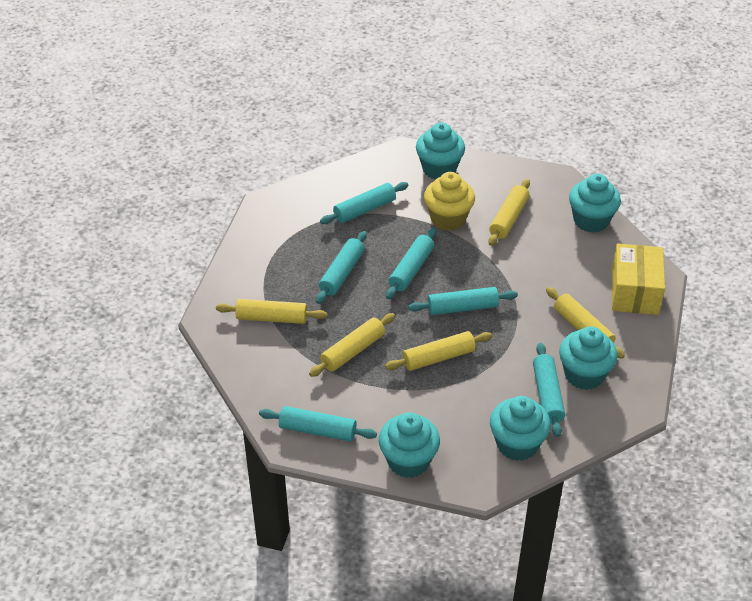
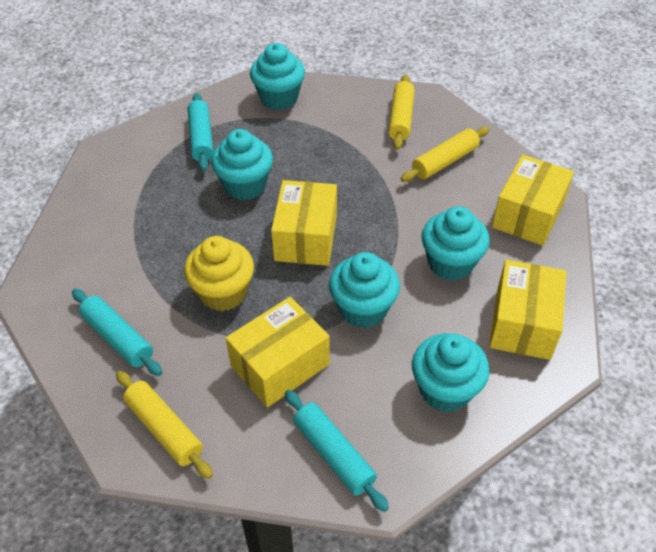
turquoise rolling pin: 6 -> 3
yellow box: 1 -> 4
yellow rolling pin: 5 -> 3

